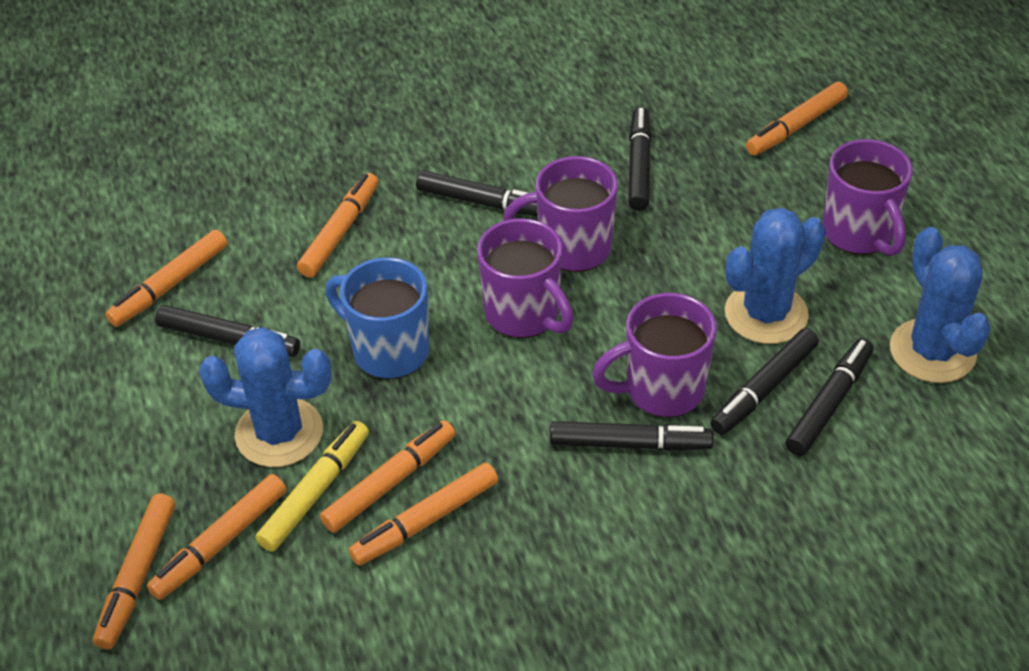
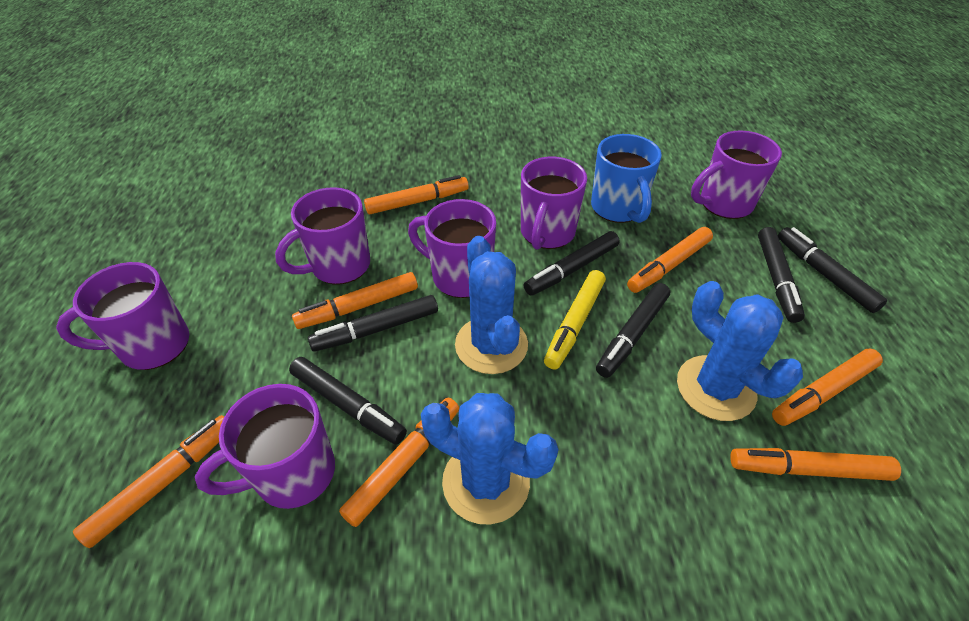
purple mug: 4 -> 6

